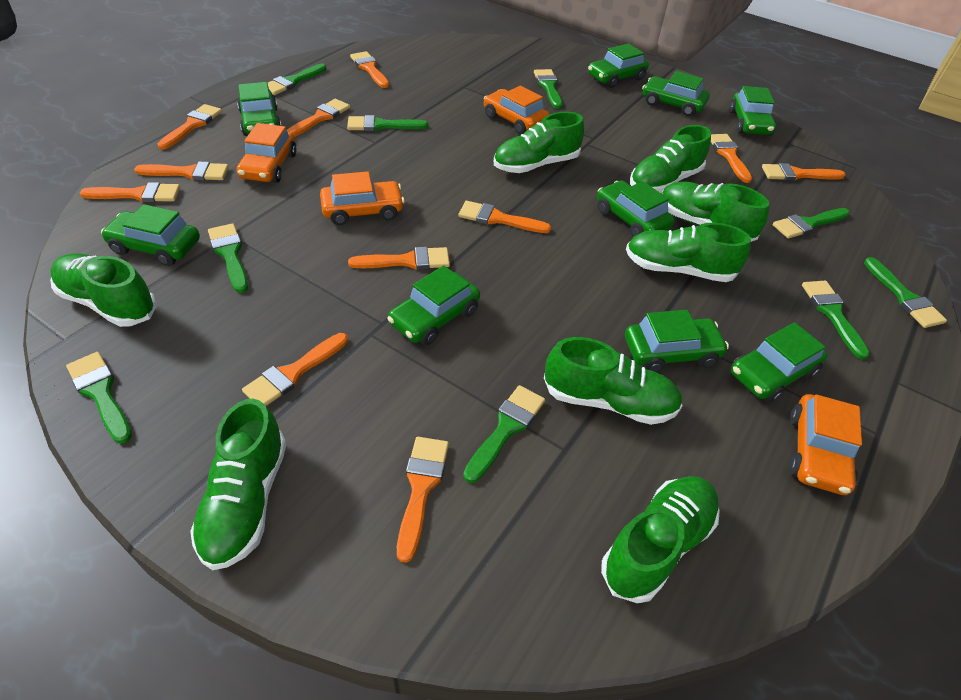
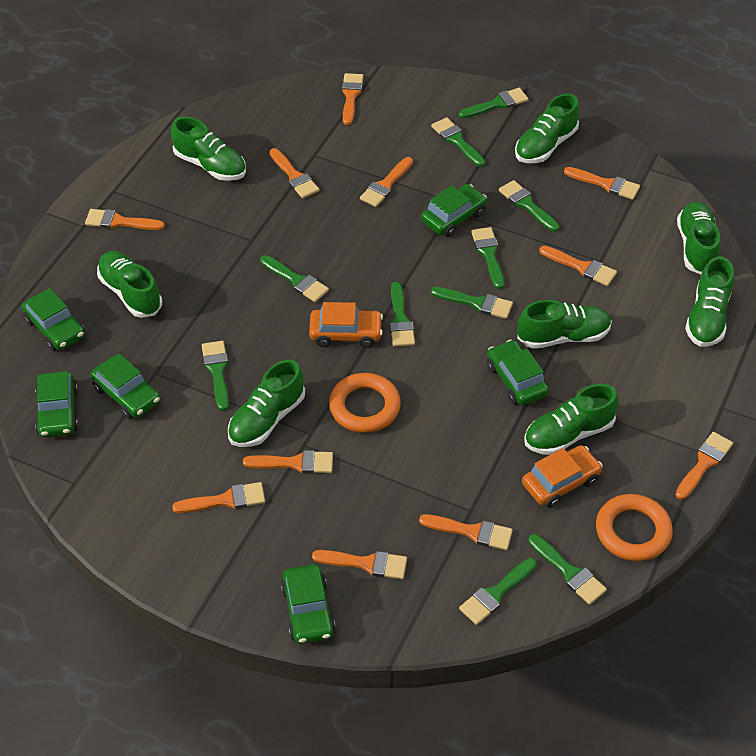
green brush: 9 -> 10
green car: 9 -> 6
orange car: 4 -> 2
orange ring: 0 -> 2

